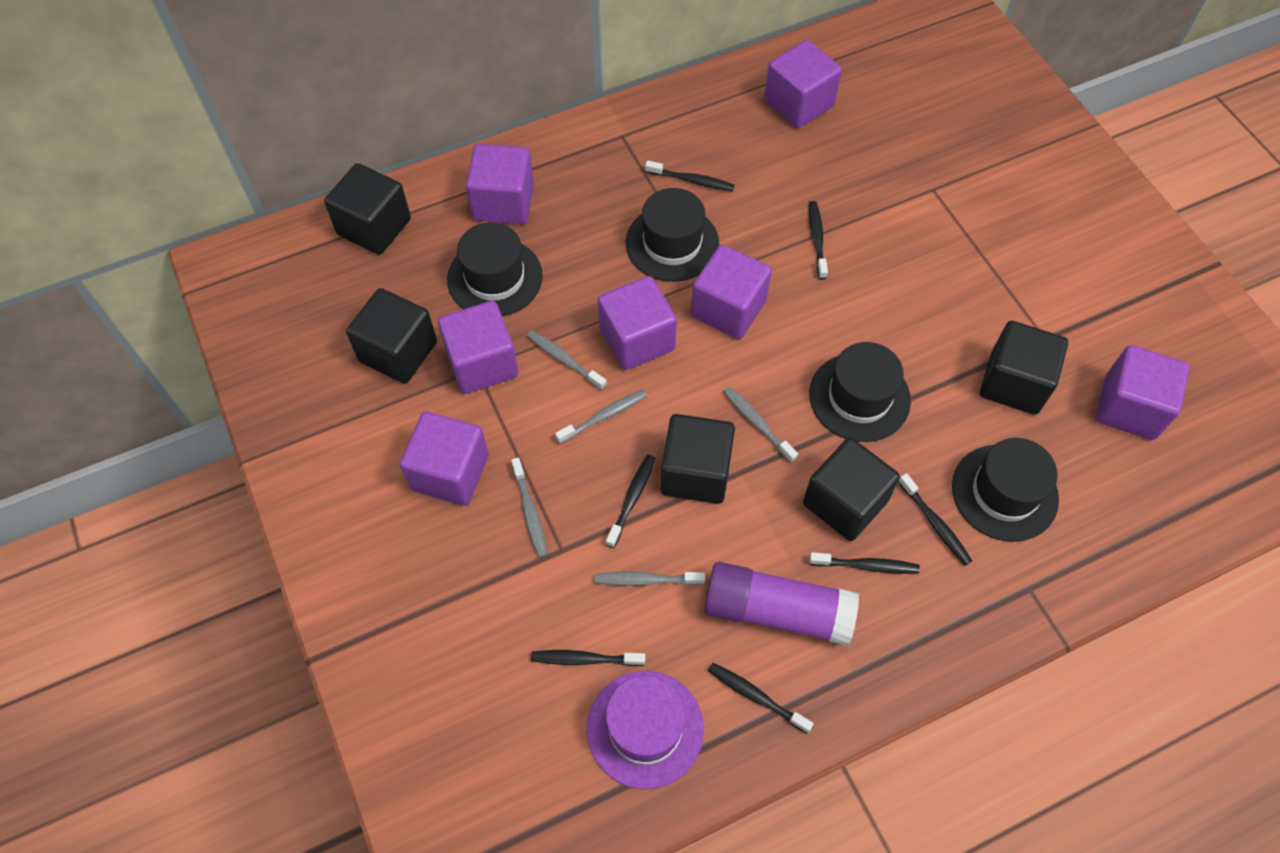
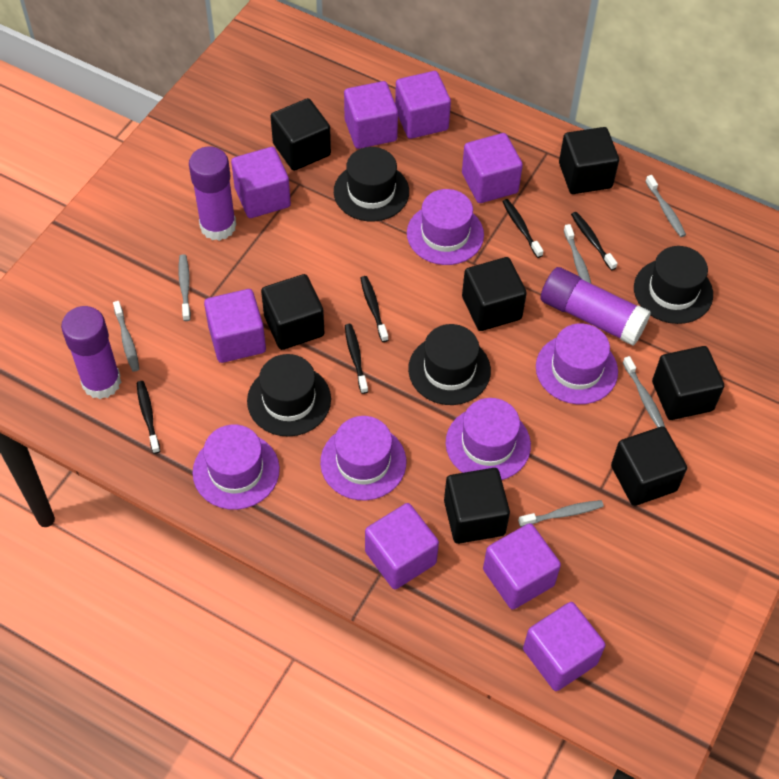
black cube: 5 -> 7
black toothbrush: 7 -> 5
grey toothbrush: 5 -> 6
purple cube: 7 -> 8
purple glue stick: 1 -> 3
purple hat: 1 -> 5

